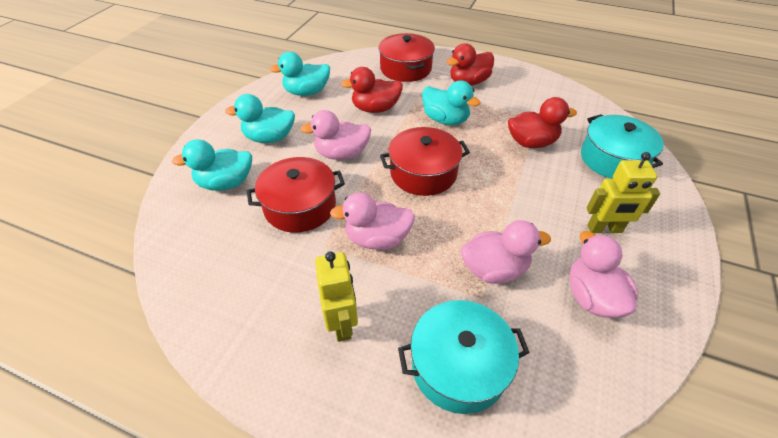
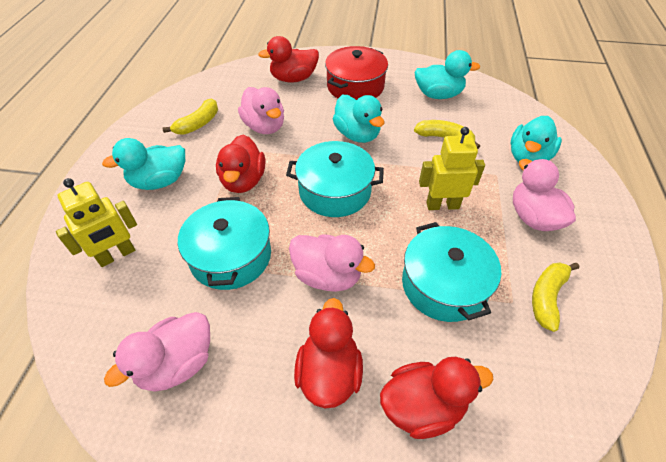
red duck: 3 -> 4
red pot: 3 -> 1
turquoise pot: 2 -> 3
yellow banana: 0 -> 3

